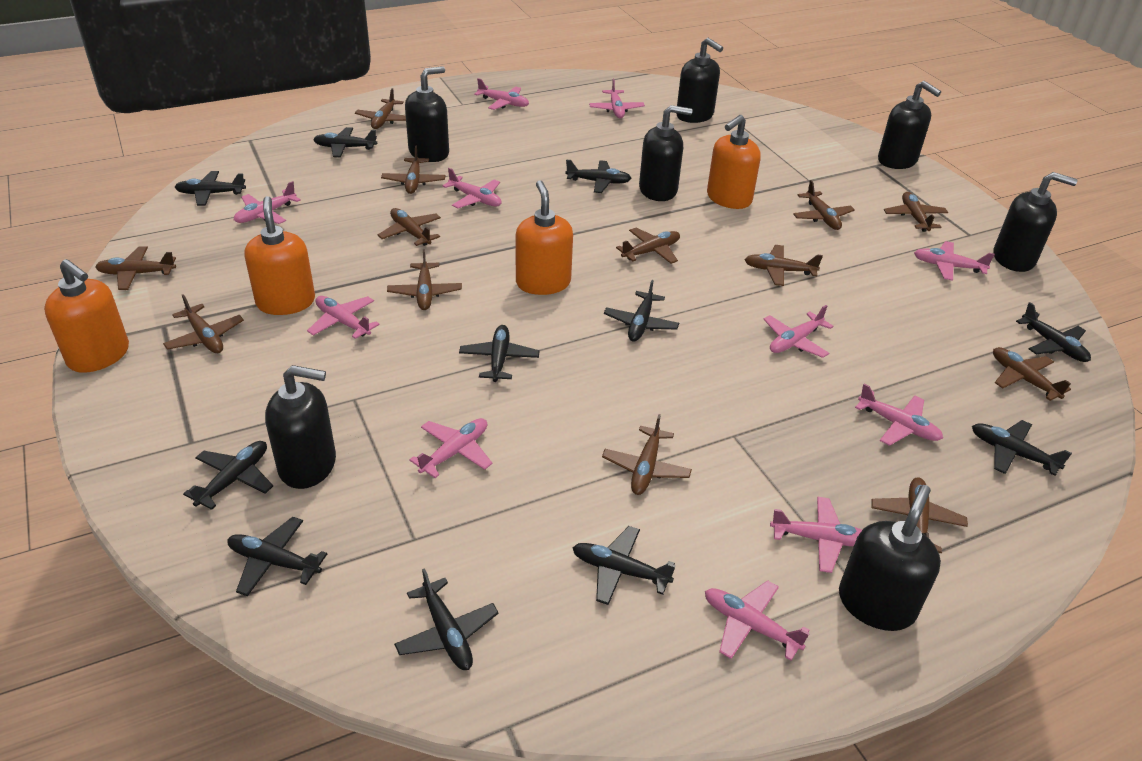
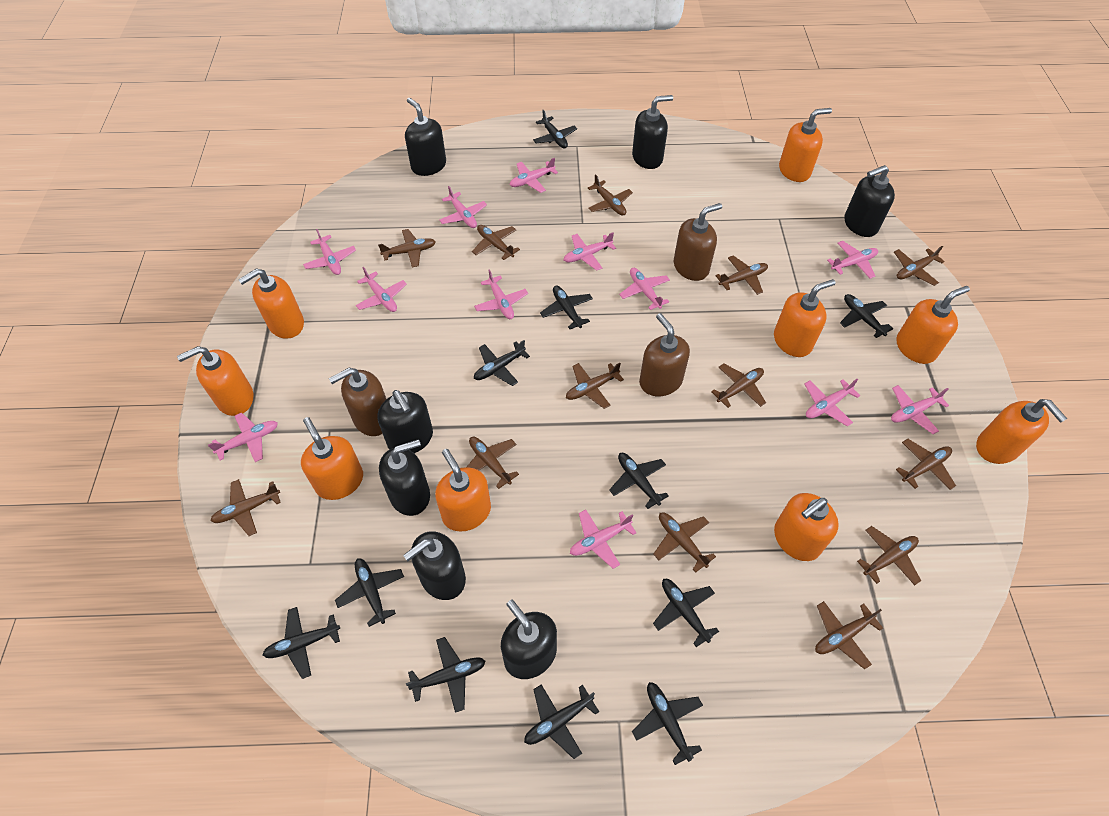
brown soap dispenser: 0 -> 3
orange soap dispenser: 4 -> 9
pink plane: 11 -> 12

